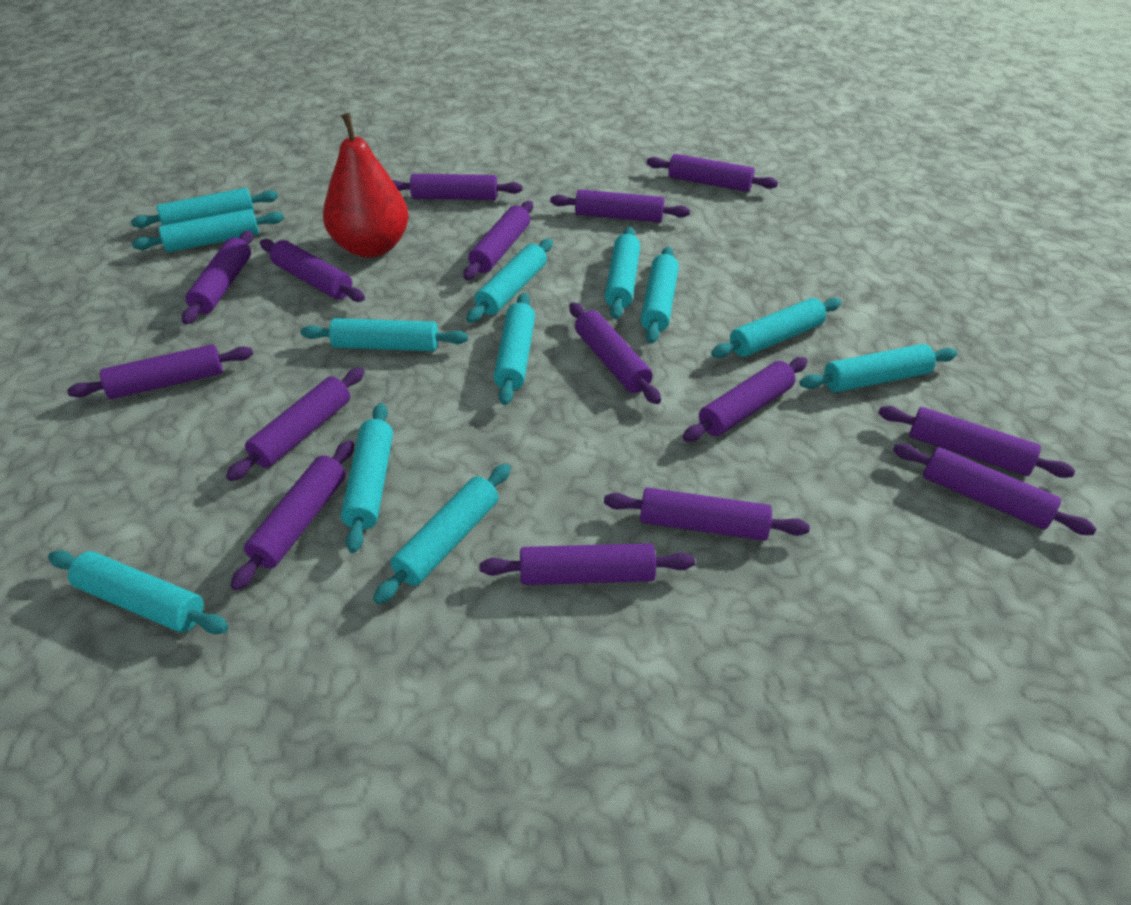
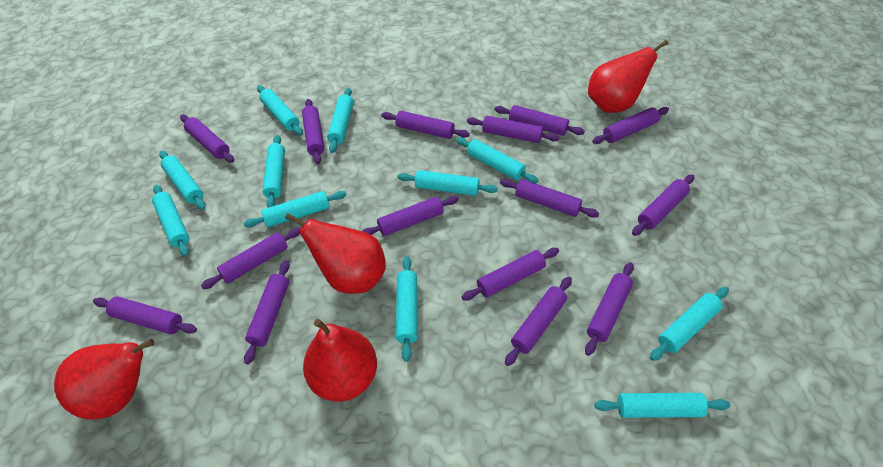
red pear: 1 -> 4
turquoise rolling pin: 12 -> 11

